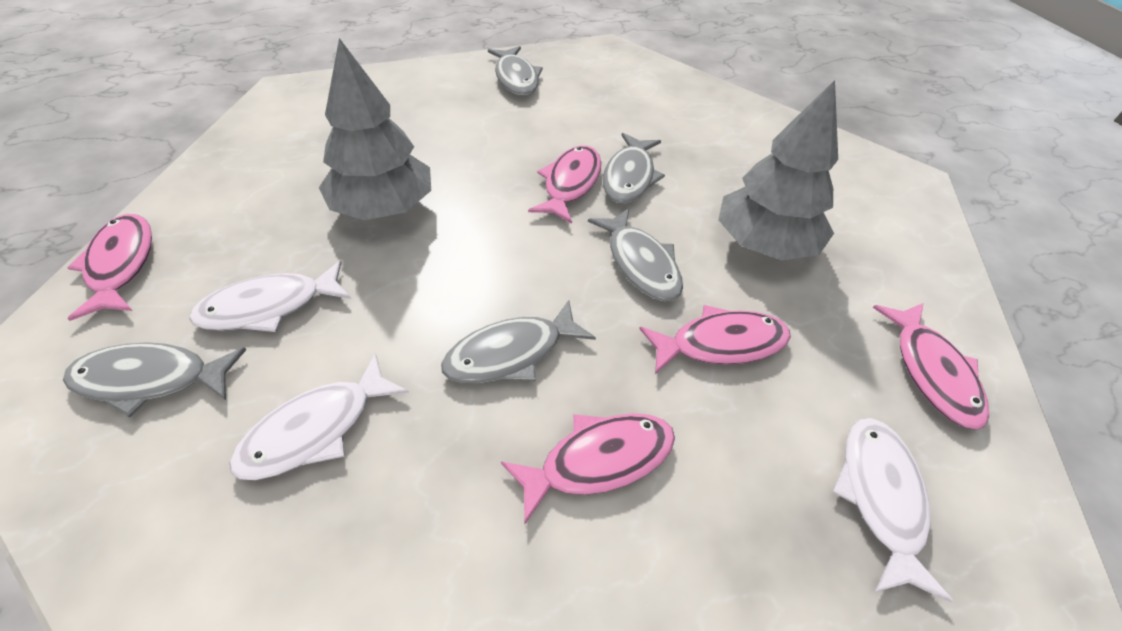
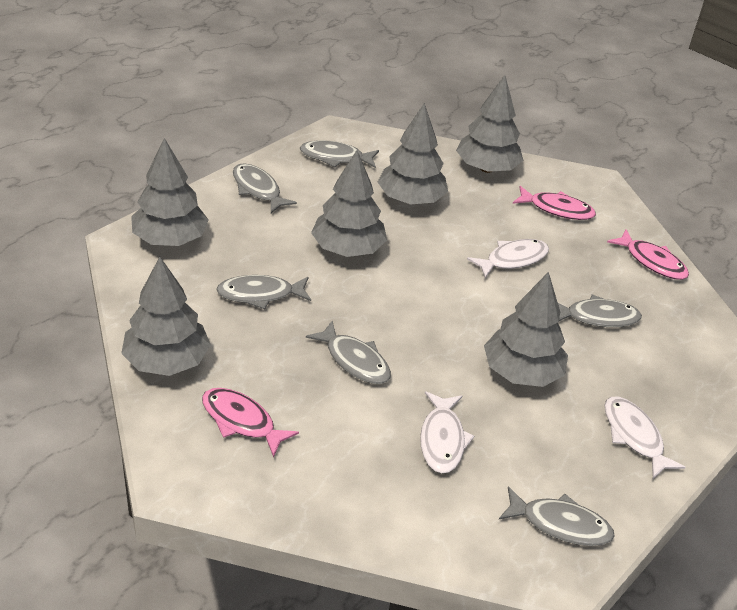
grey fish: 5 -> 6
grey tree: 2 -> 6
pink fish: 5 -> 3

